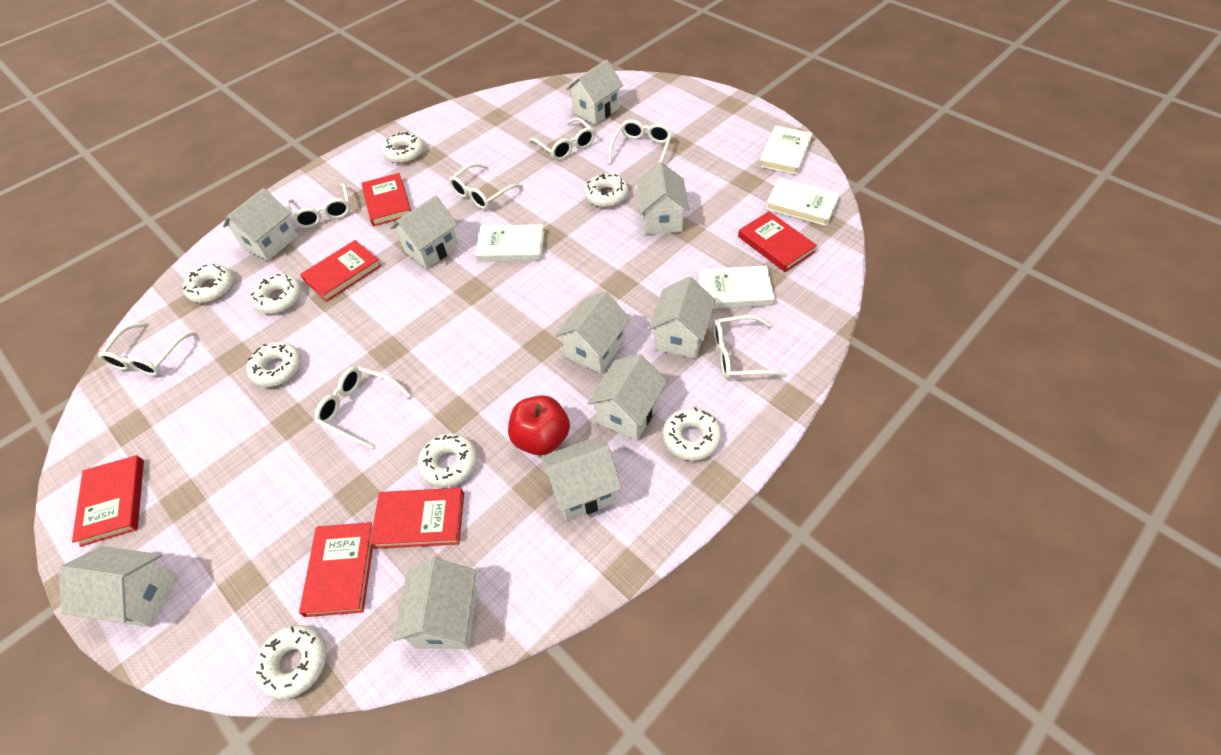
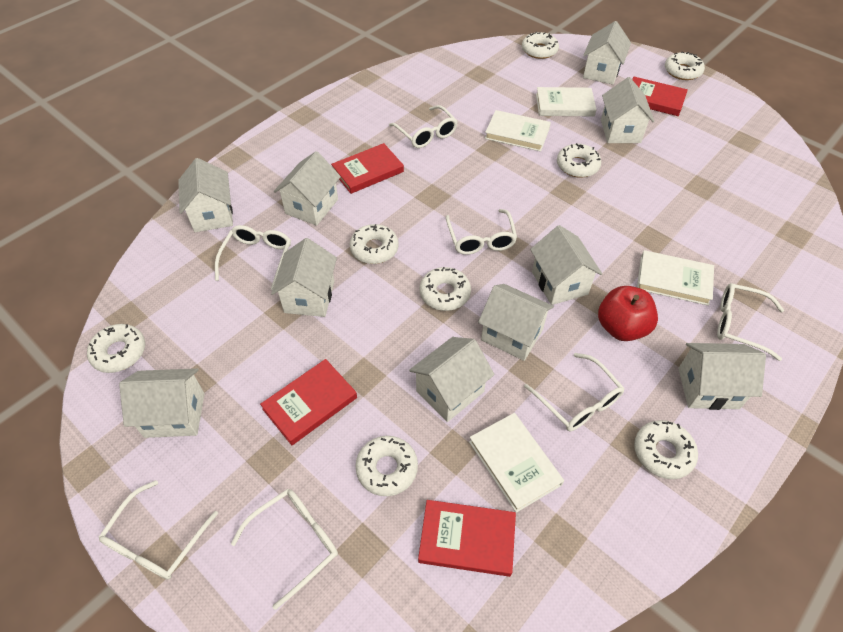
red book: 6 -> 4

